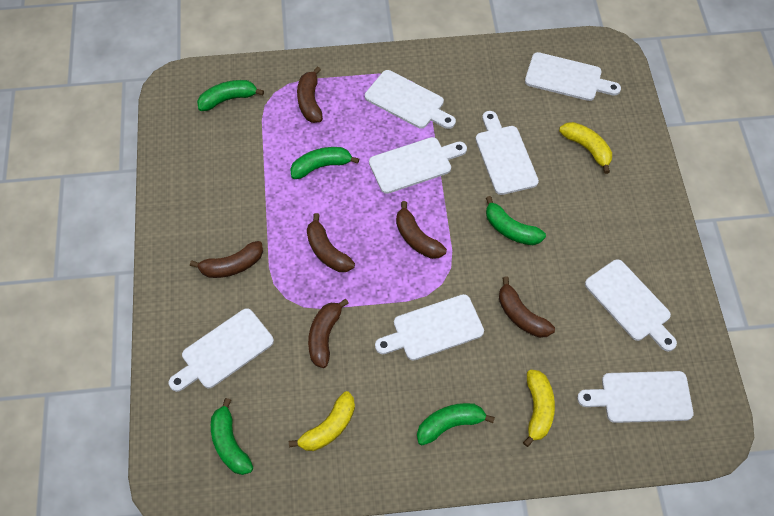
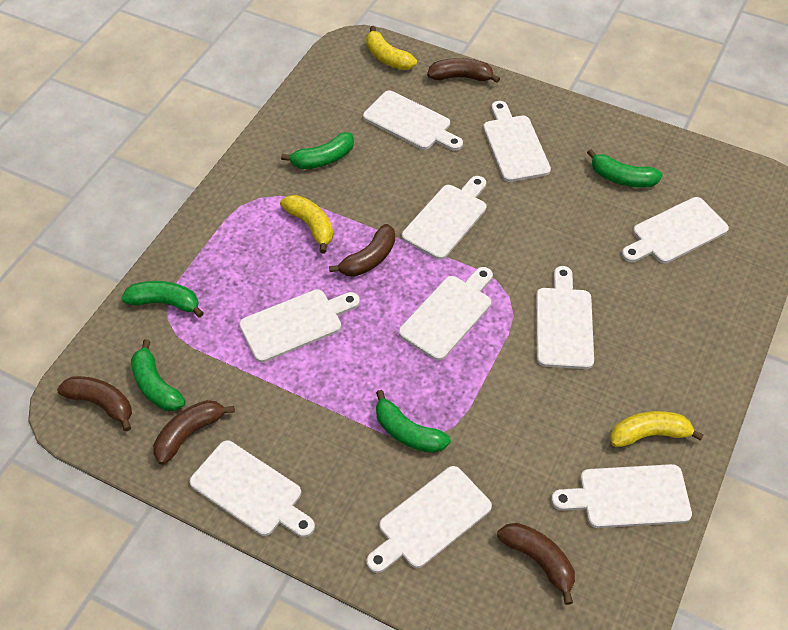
brown banana: 6 -> 5
white cutting board: 8 -> 10

